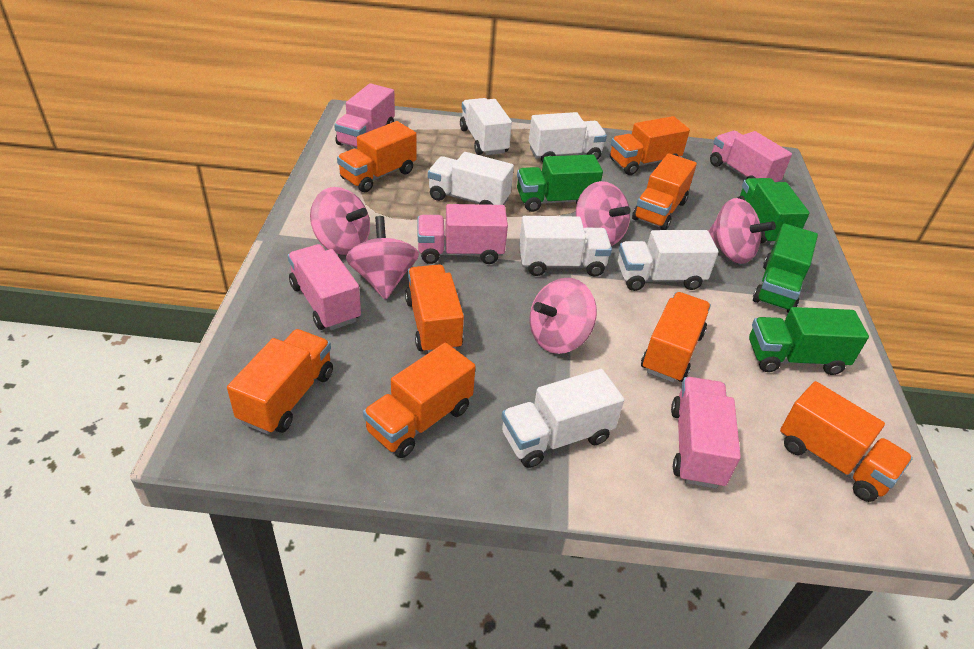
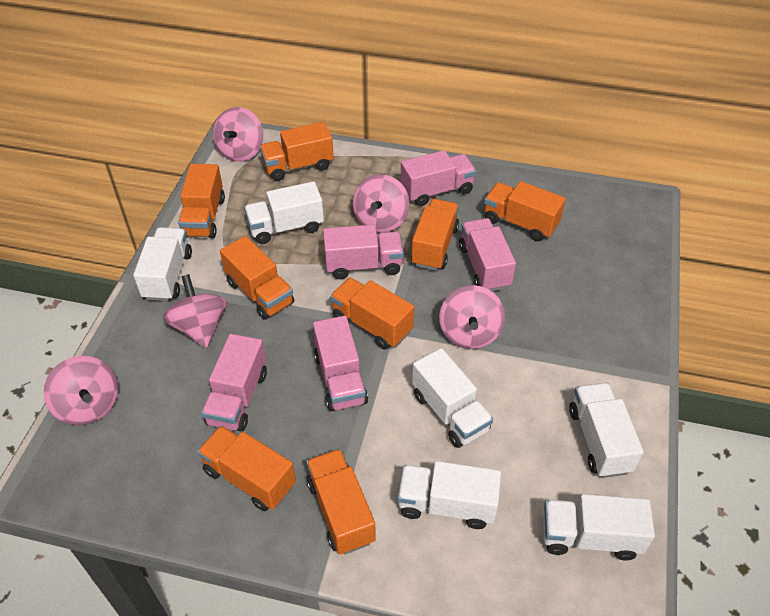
green truck: 4 -> 0

